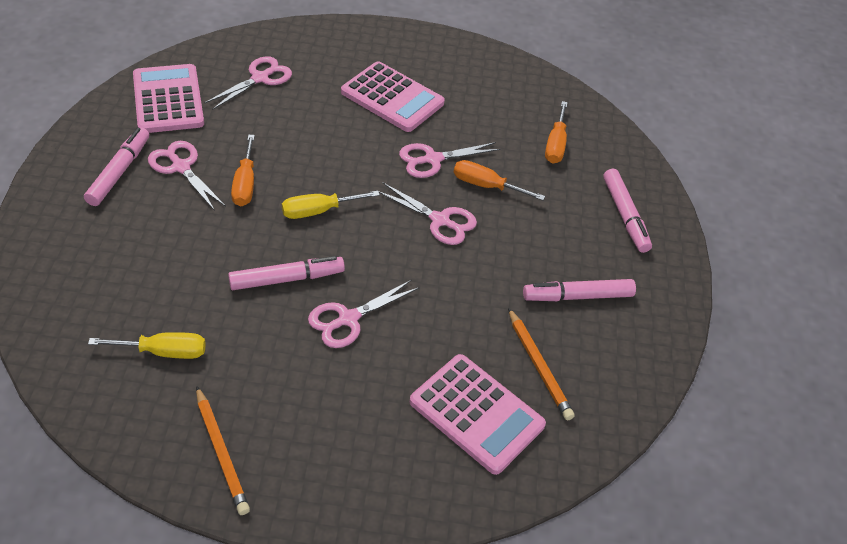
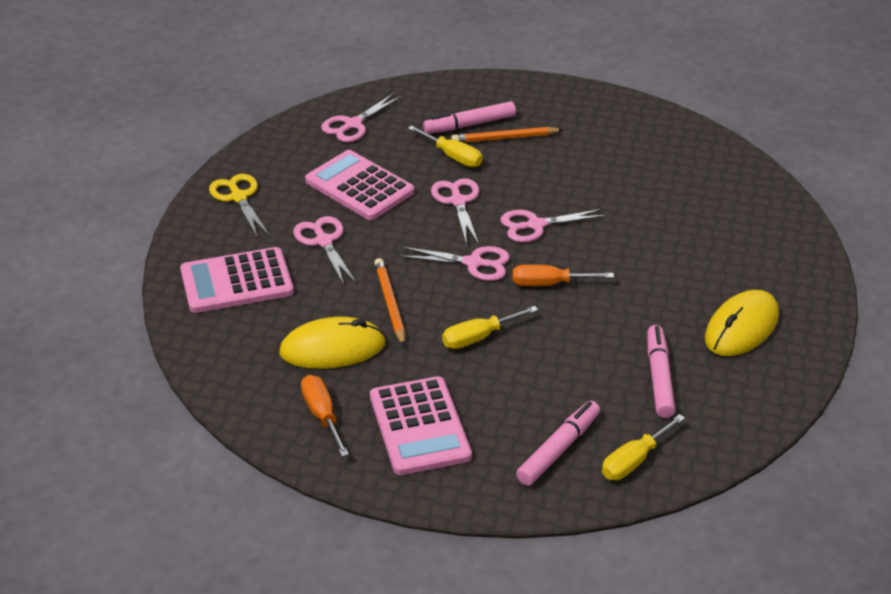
orange screwdriver: 3 -> 2
pink marker: 4 -> 3
yellow mouse: 0 -> 2
yellow scissors: 0 -> 1
yellow screwdriver: 2 -> 3

